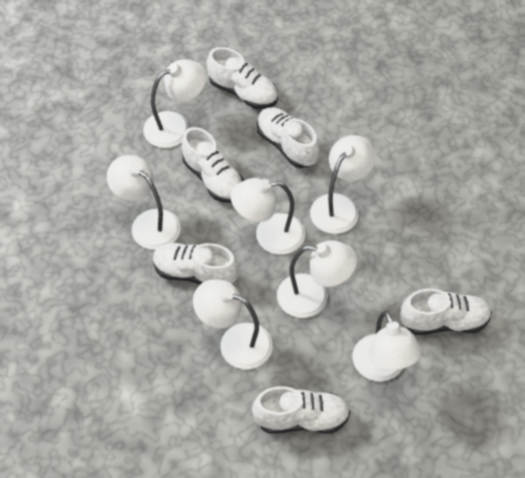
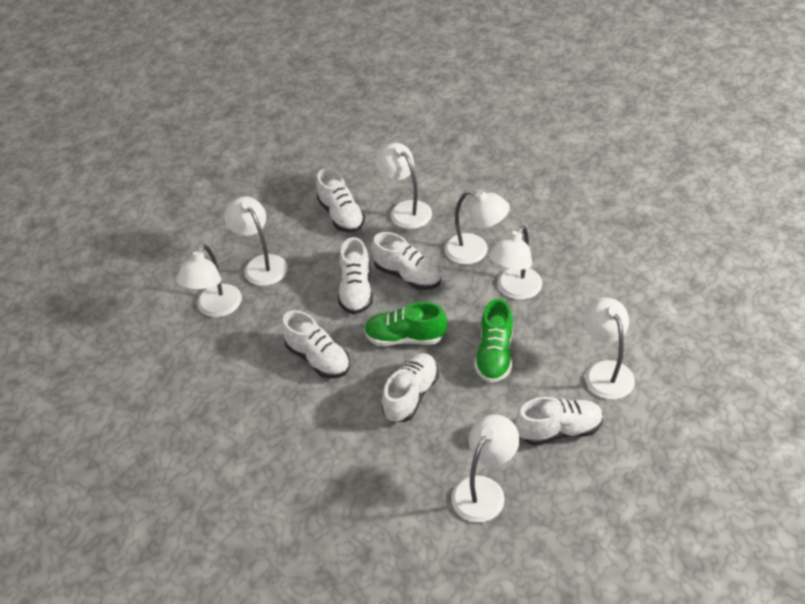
green shoe: 0 -> 2

